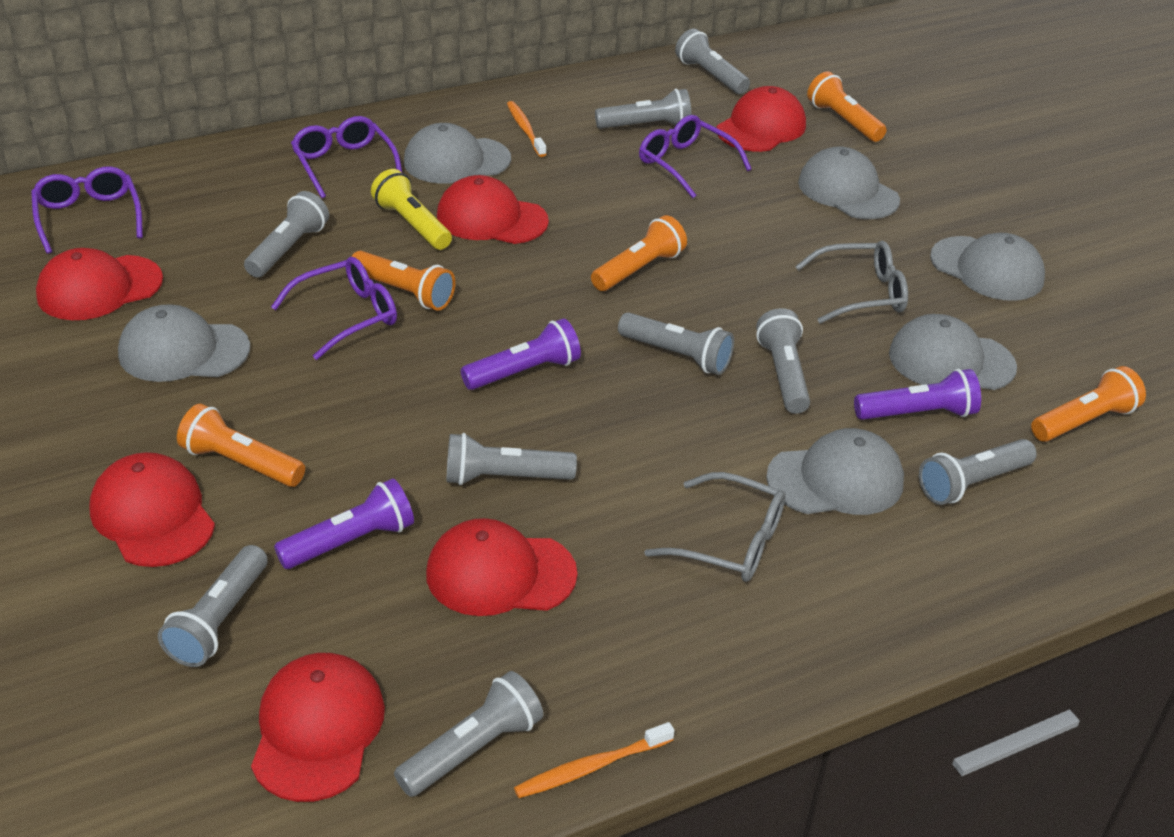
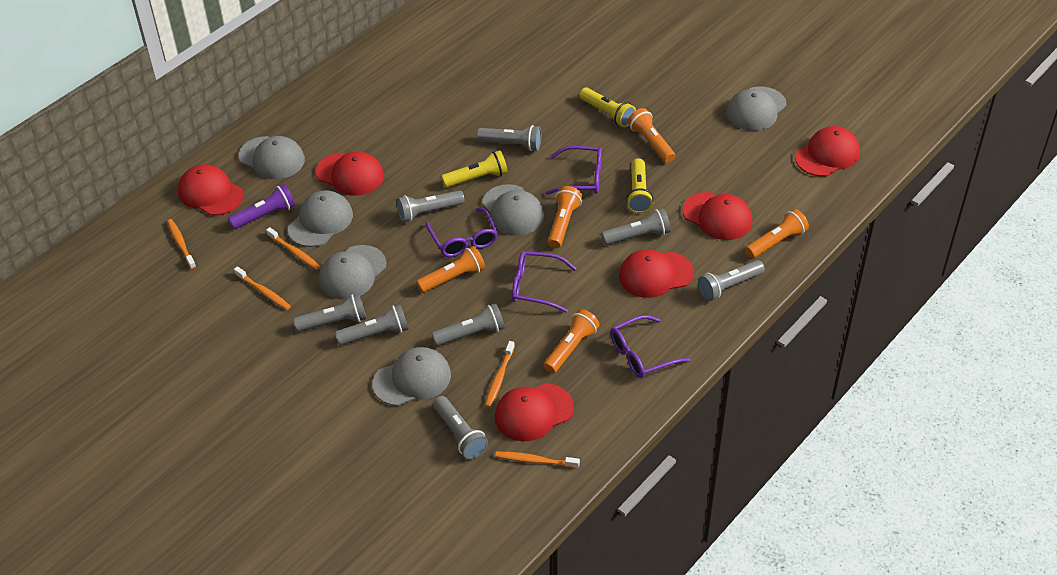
grey flashlight: 9 -> 8
grey glasses: 2 -> 0
orange toothbrush: 2 -> 5
purple flashlight: 3 -> 1
yellow flashlight: 1 -> 3

